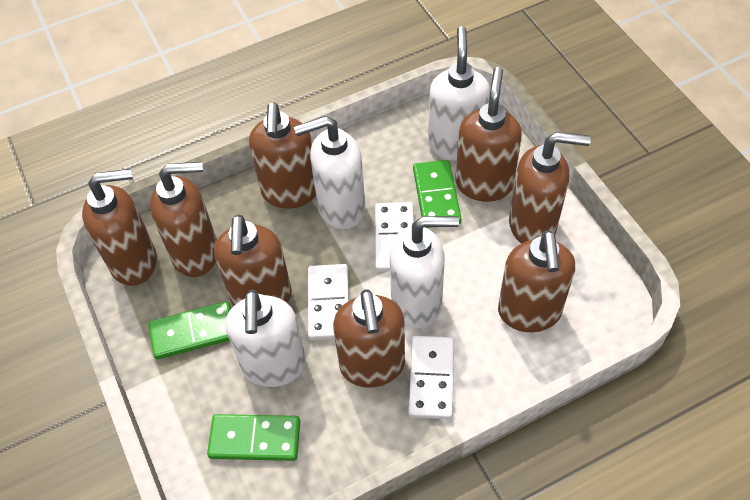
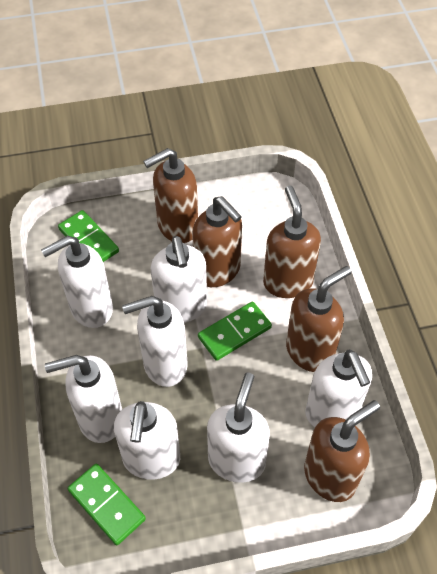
brown soap dispenser: 8 -> 5
white domino: 3 -> 0
white soap dispenser: 4 -> 7

